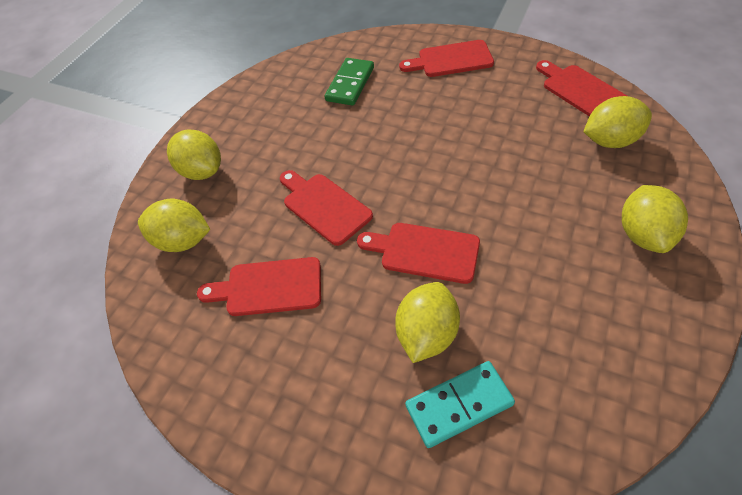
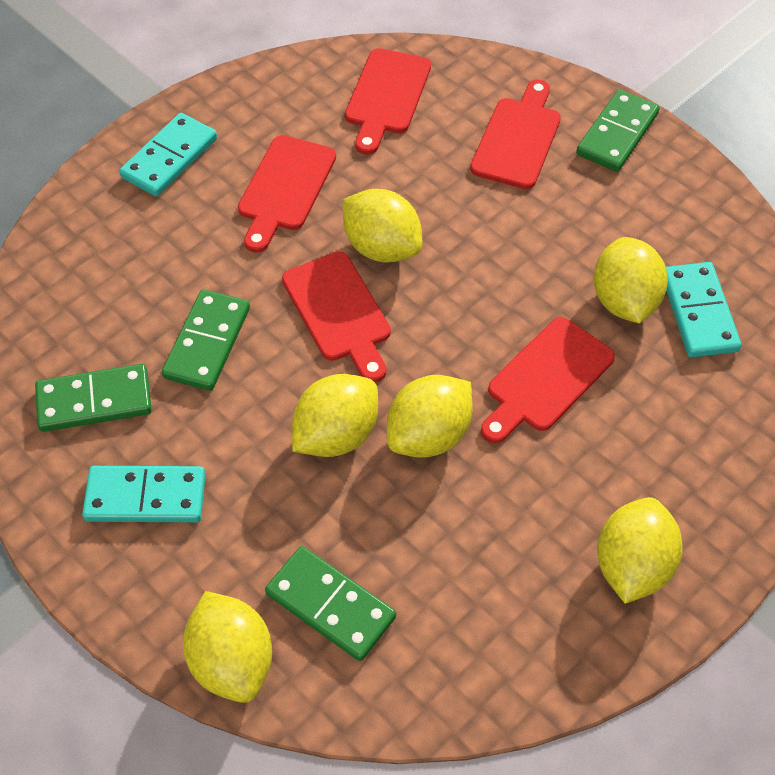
green domino: 1 -> 4
turquoise domino: 1 -> 3
yellow lemon: 5 -> 6

